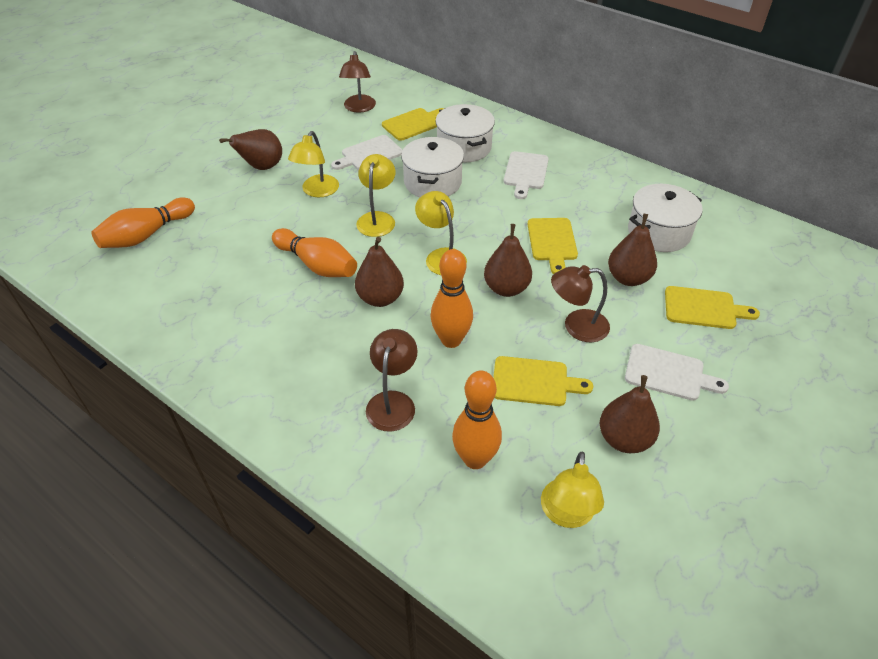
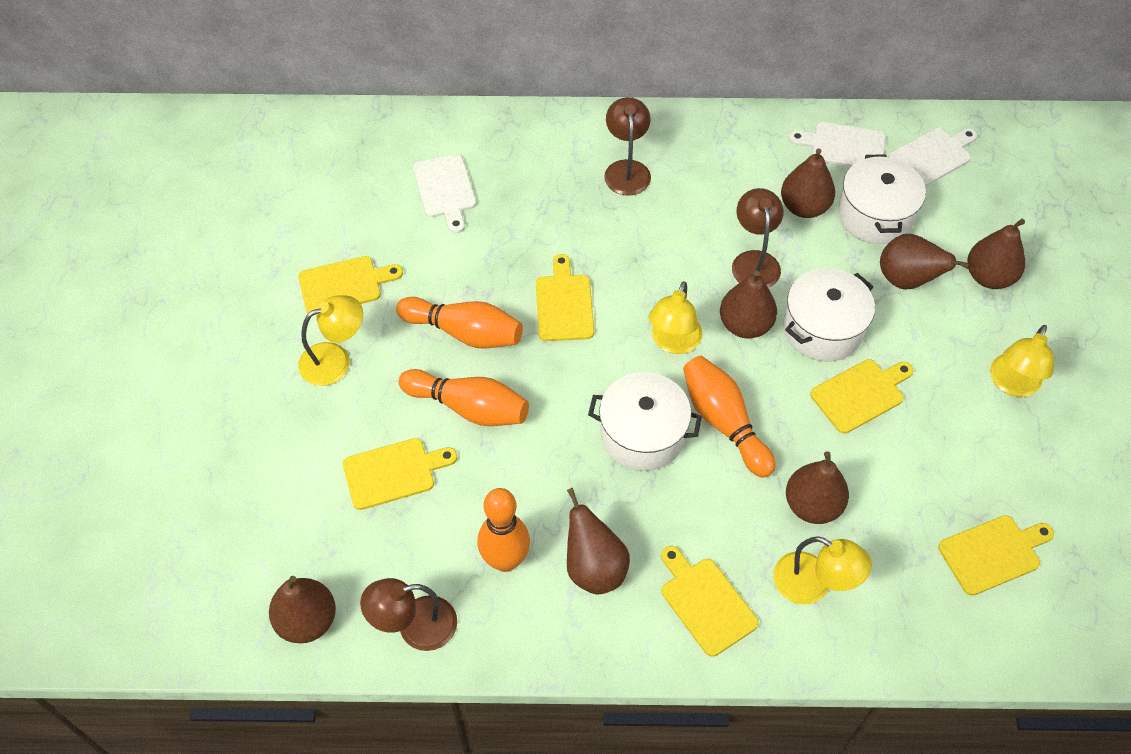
brown pear: 5 -> 7
yellow cutting board: 4 -> 6

